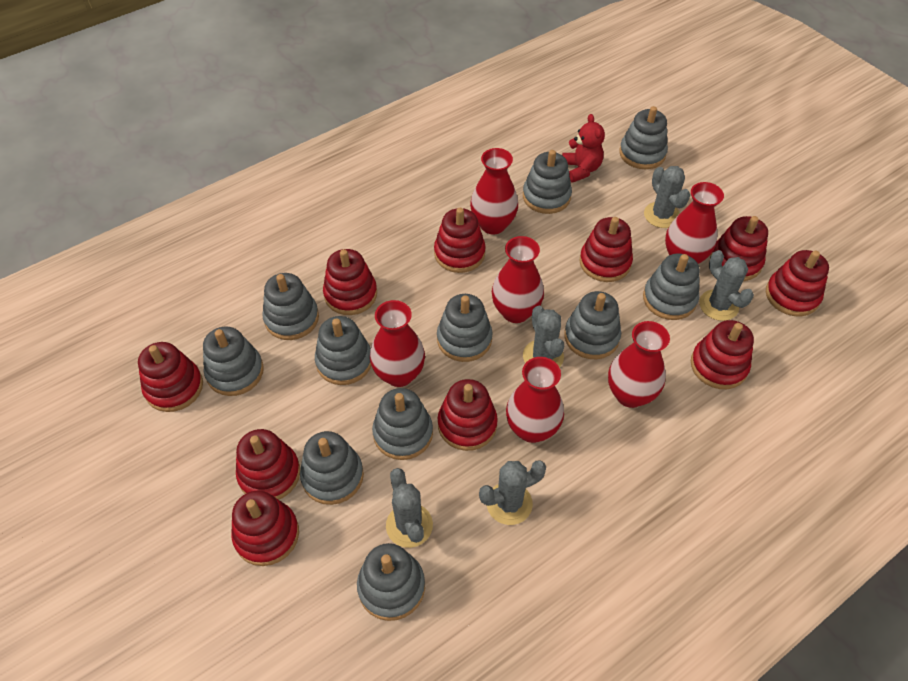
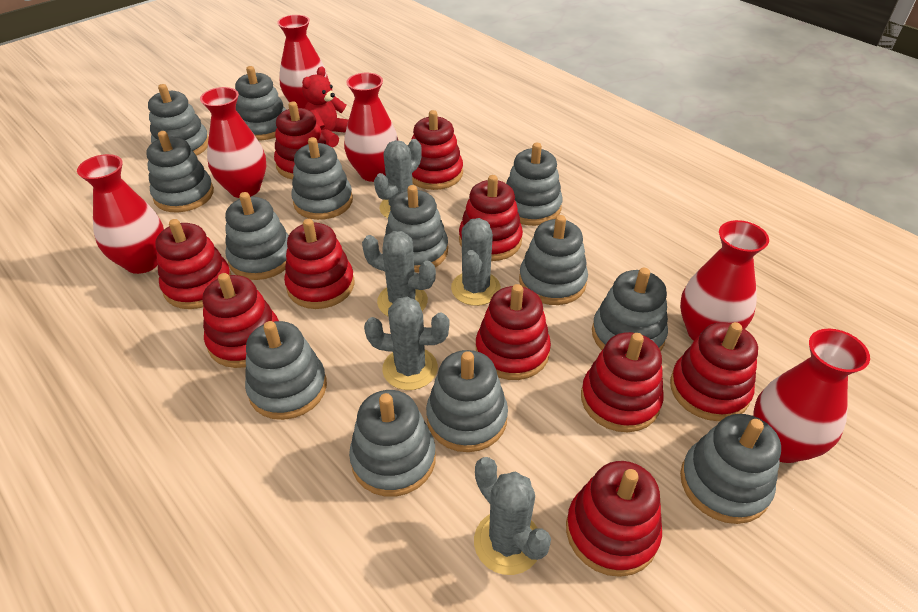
grey stacking toy: 11 -> 13

